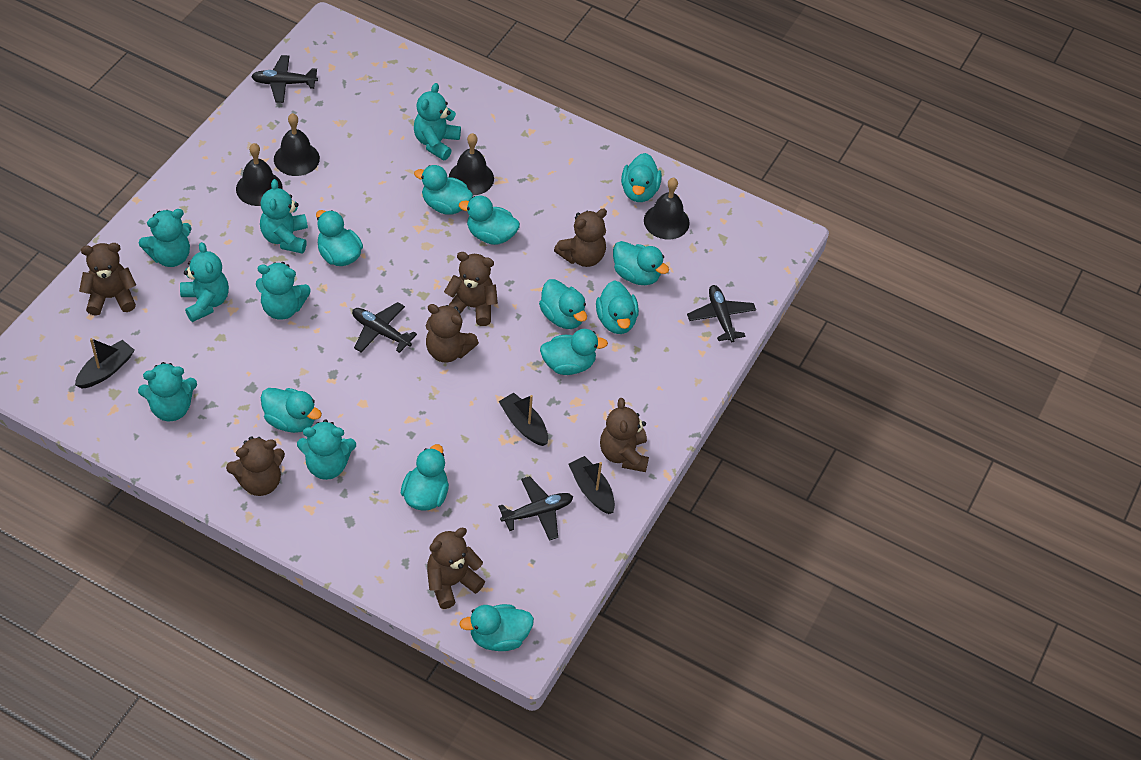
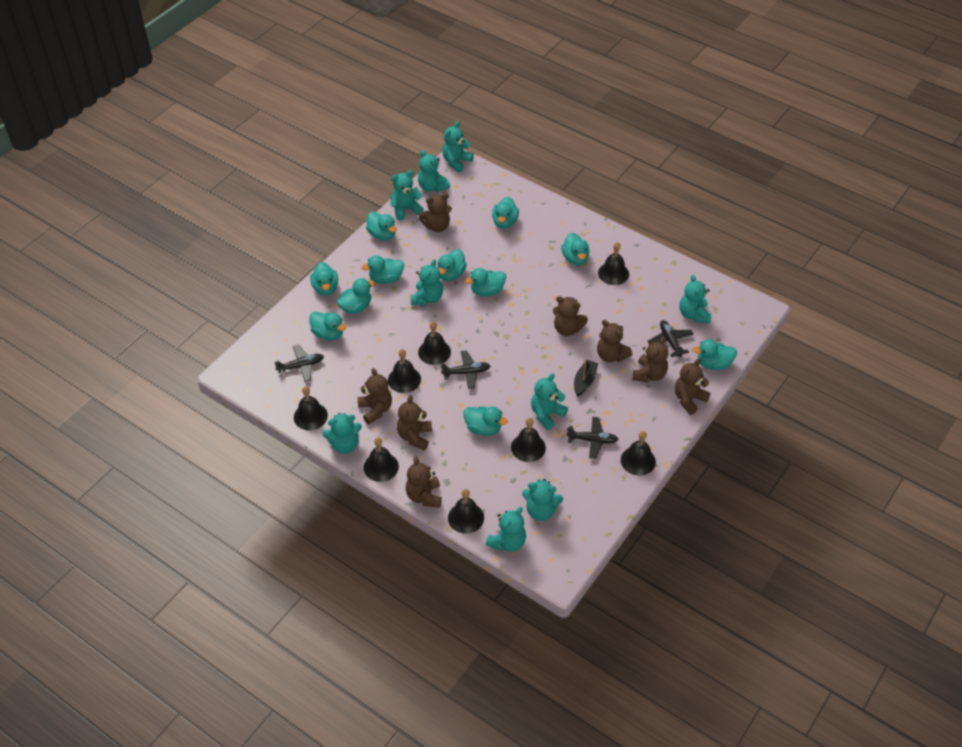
black bell: 4 -> 8
black boat: 3 -> 1
brown teddy bear: 7 -> 8
turquoise teddy bear: 7 -> 9

